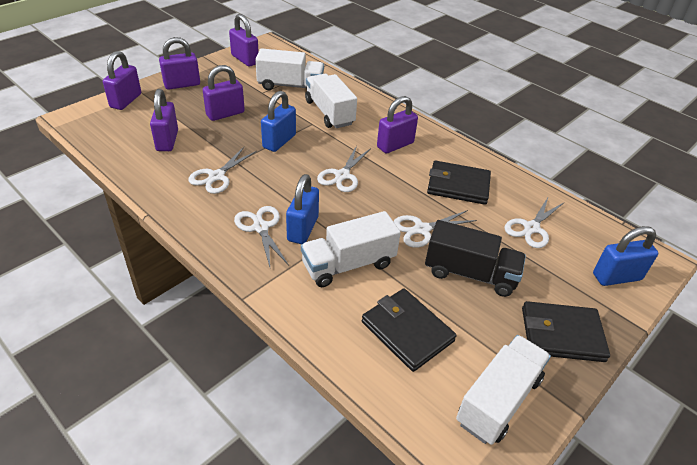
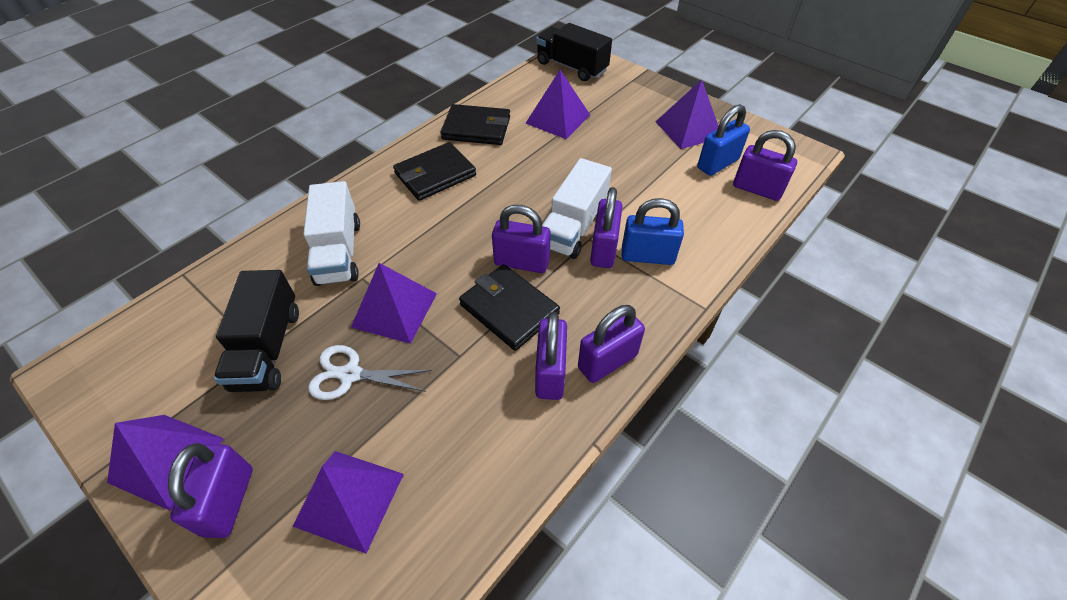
black truck: 1 -> 2
blue padlock: 3 -> 2
purple pyramid: 0 -> 5
white scissors: 5 -> 1
white truck: 4 -> 2

